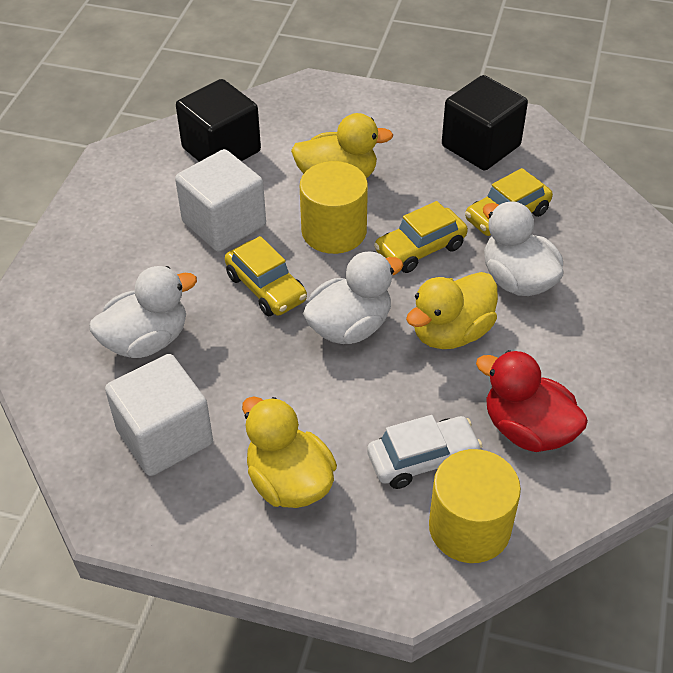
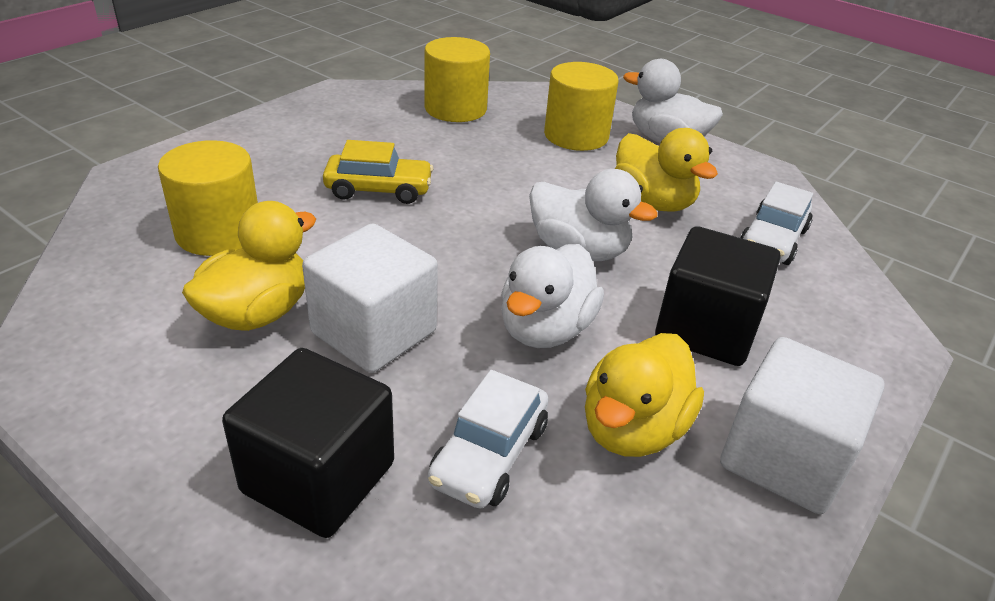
red duck: 1 -> 0
white car: 1 -> 2
yellow car: 3 -> 1
yellow cylinder: 2 -> 3

